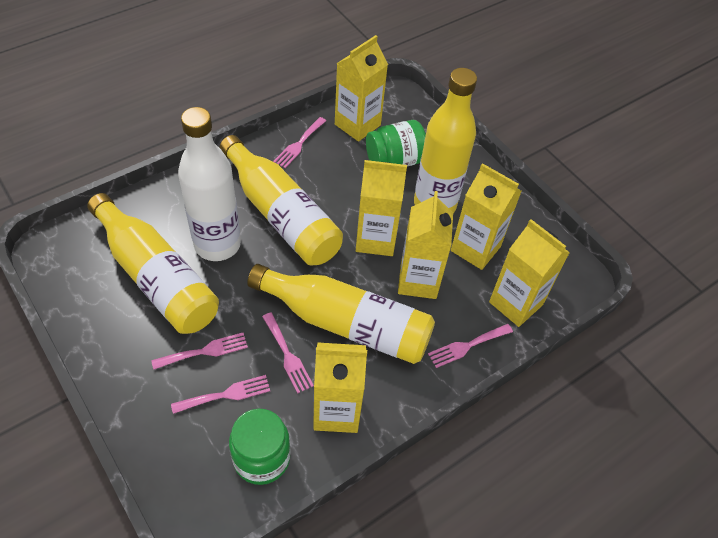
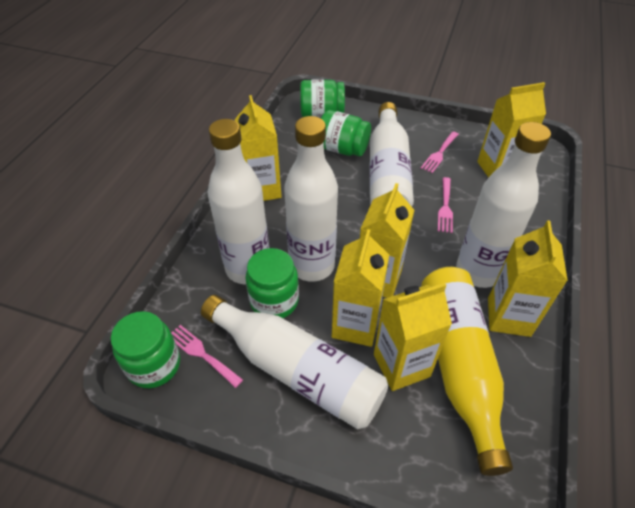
green jar: 2 -> 4
pink fork: 5 -> 3
white bottle: 1 -> 5
yellow bottle: 4 -> 1

